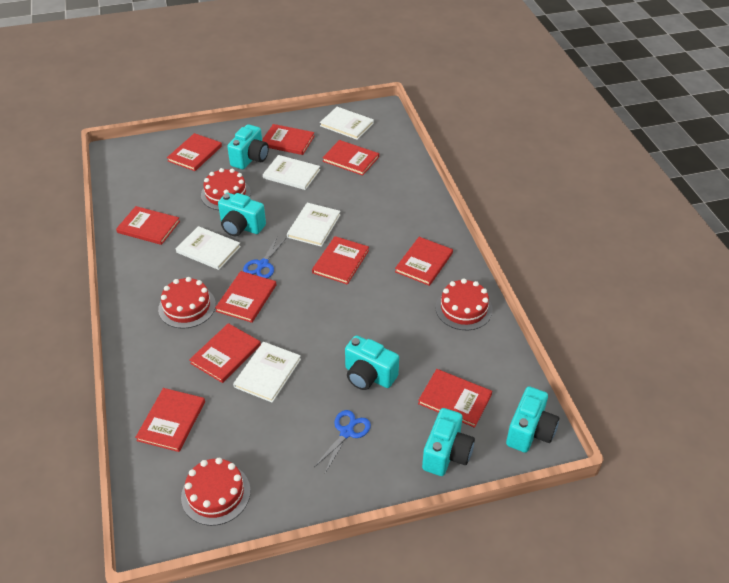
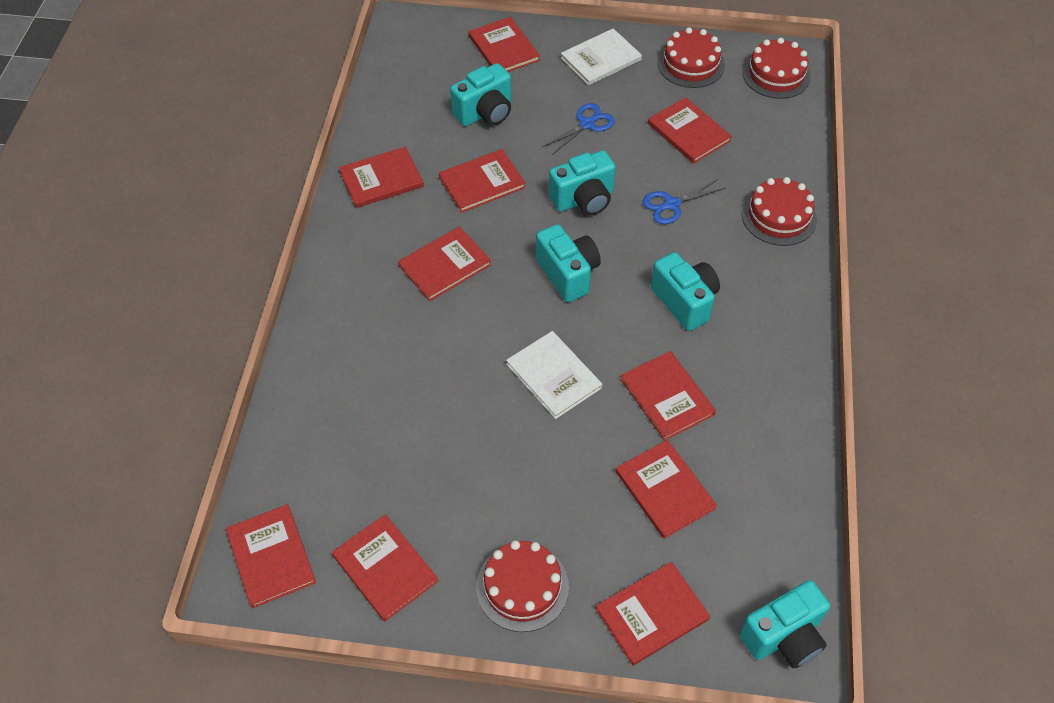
white book: 5 -> 2

